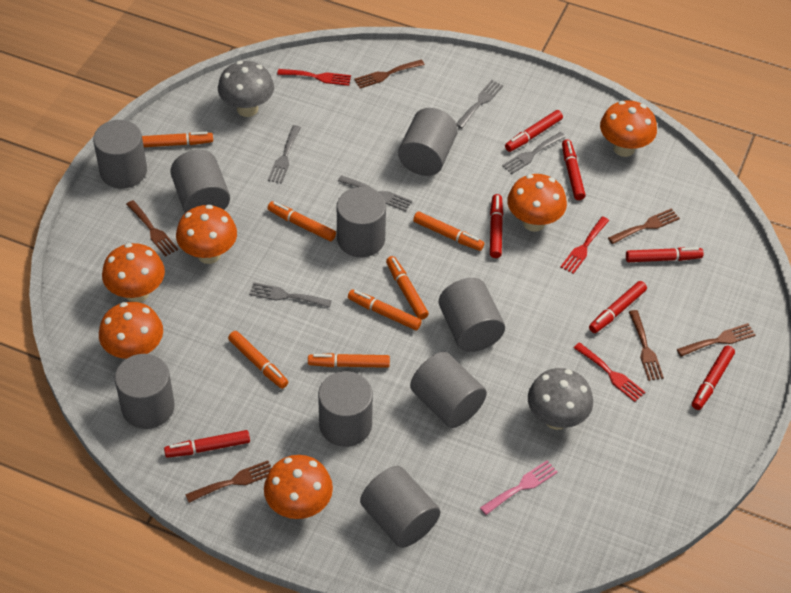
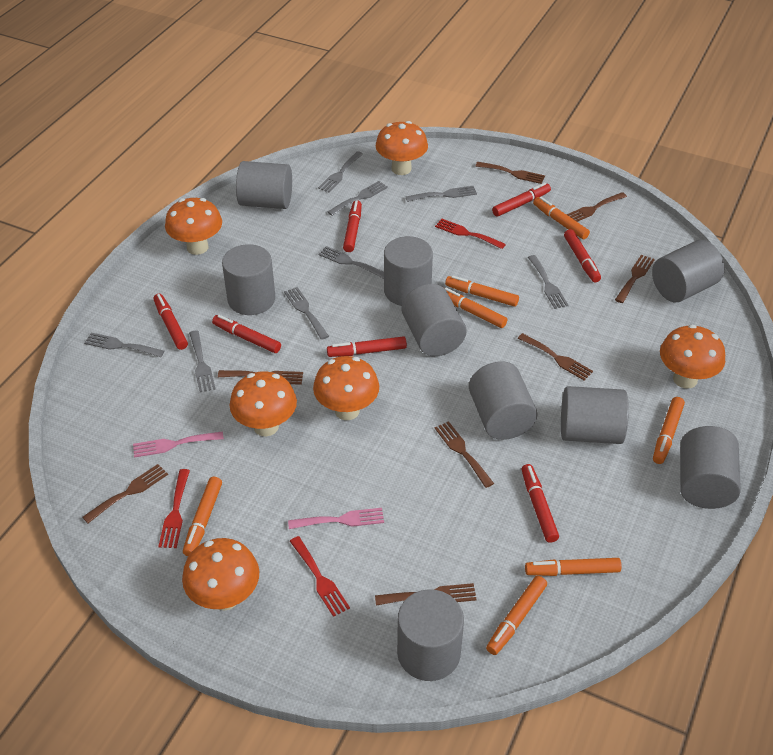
brown fork: 6 -> 8
grey fork: 5 -> 8
grey mushroom: 2 -> 0
pink fork: 1 -> 2

